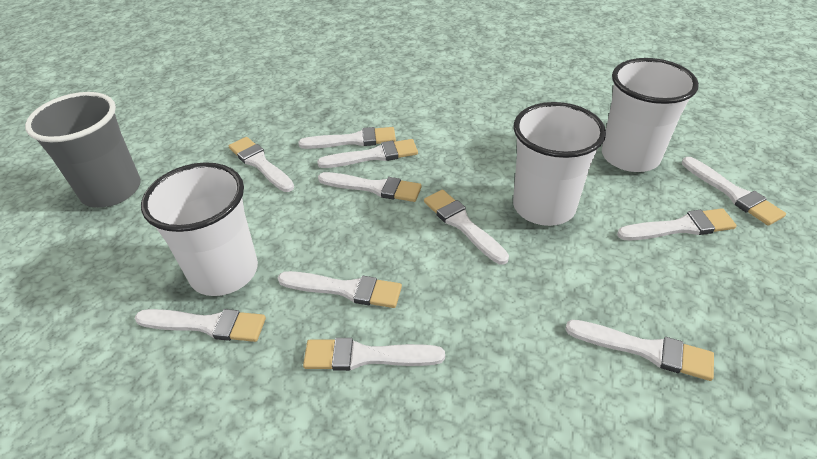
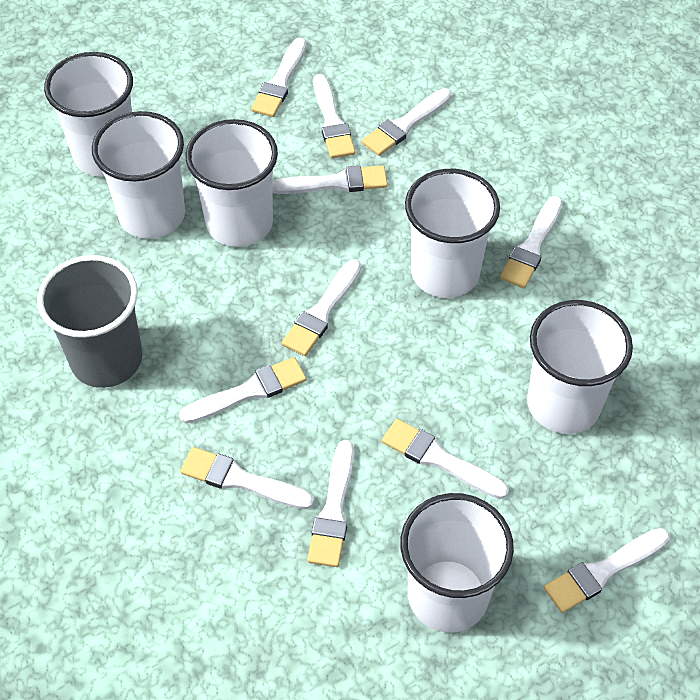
white cup: 3 -> 6

